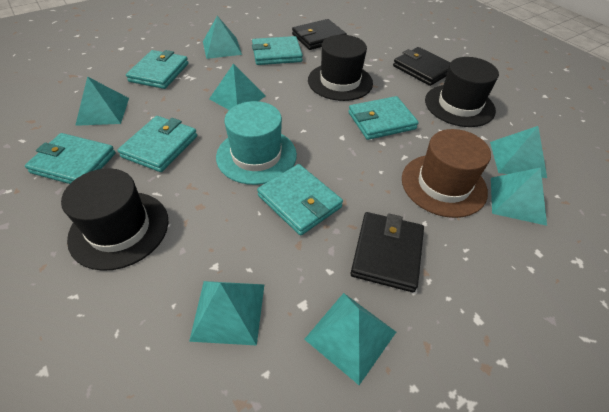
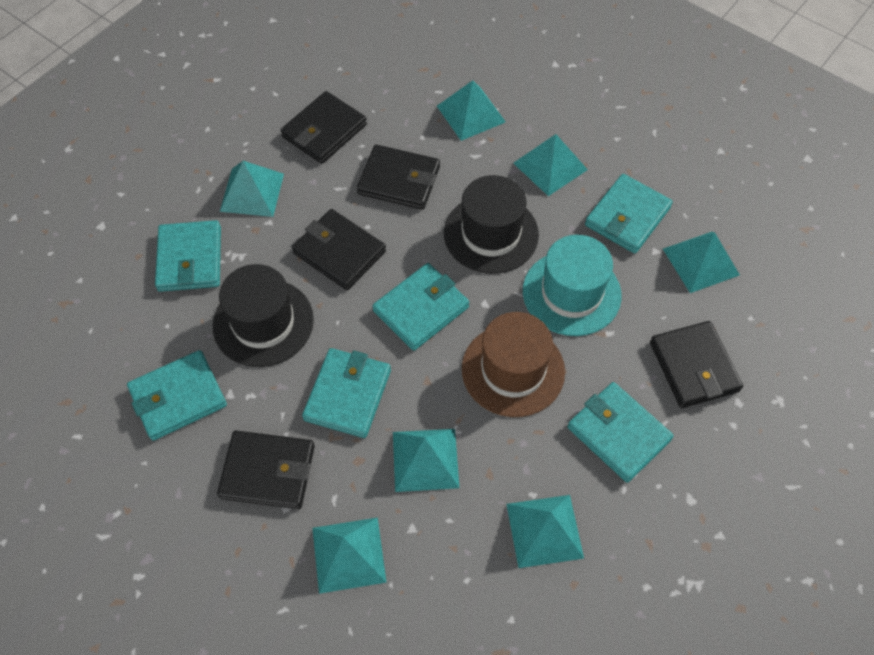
black hat: 3 -> 2
black wallet: 3 -> 5

